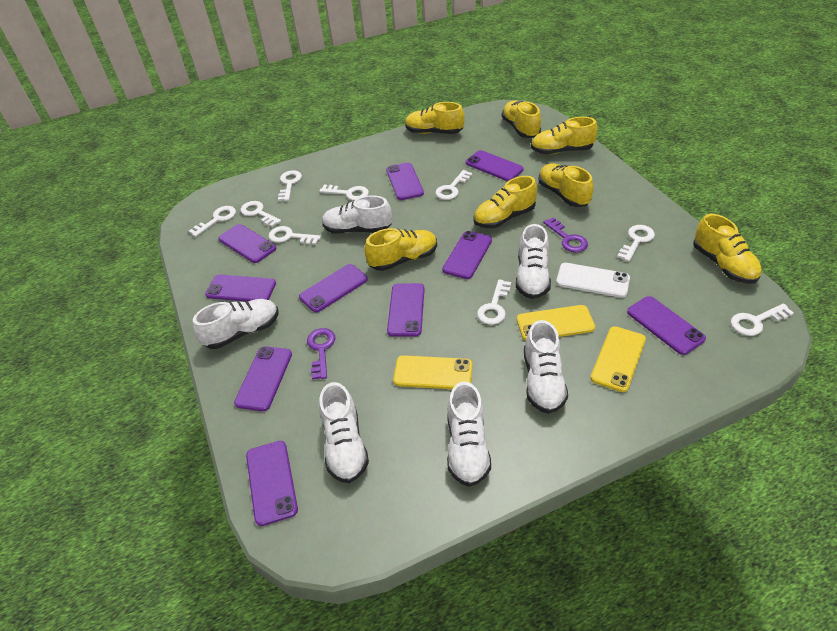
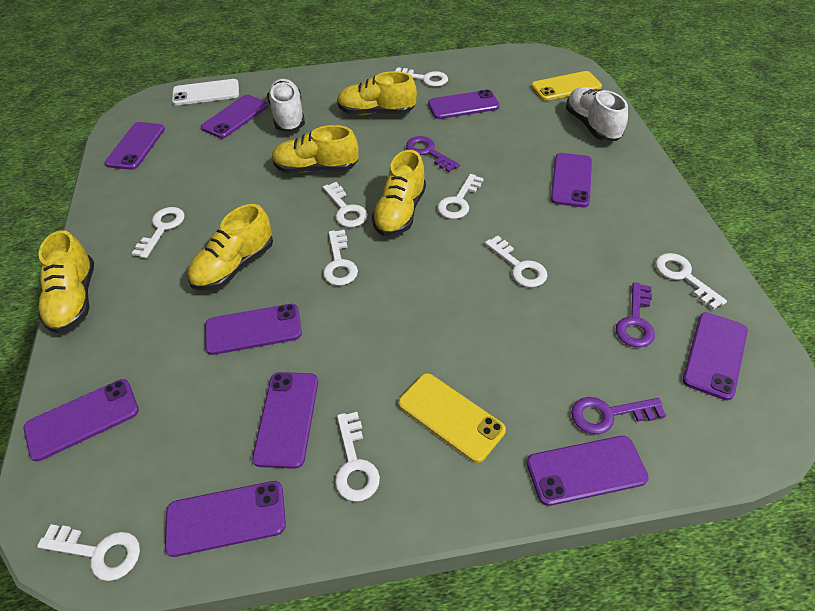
purple key: 2 -> 3
white shoe: 6 -> 2
yellow phone: 3 -> 2
yellow shoe: 7 -> 5

